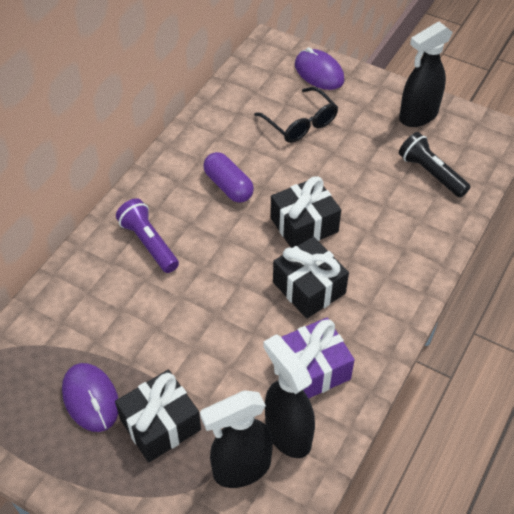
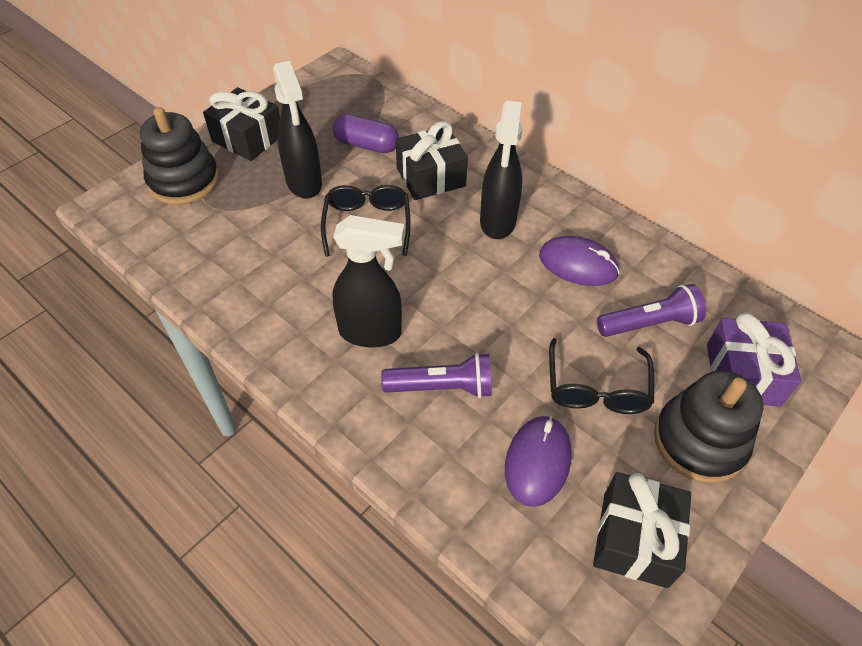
black flashlight: 1 -> 0
black glasses: 1 -> 2
black stacking toy: 0 -> 2
purple flashlight: 1 -> 2

